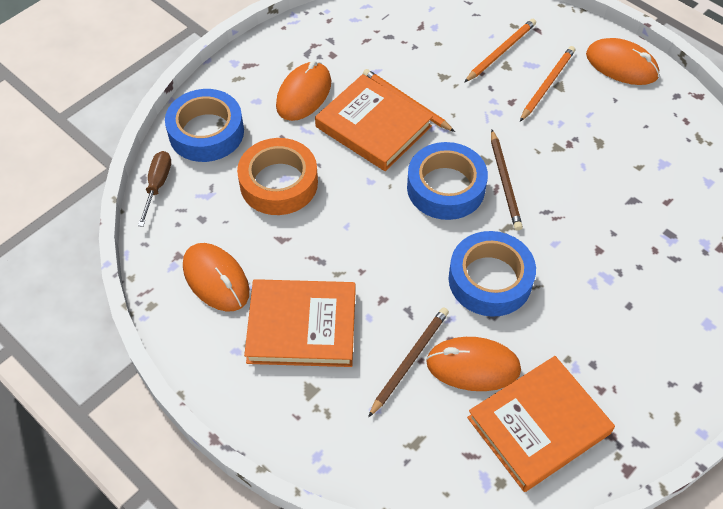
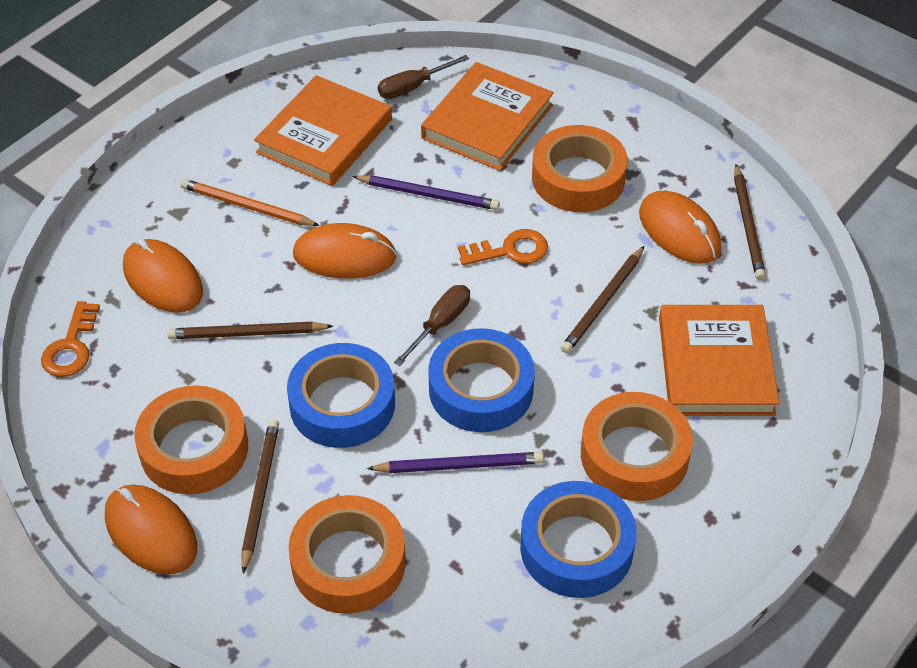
brown pencil: 2 -> 4
brown screwdriver: 1 -> 2
orange key: 0 -> 2
orange pencil: 3 -> 1
orange tape: 1 -> 4
purple pencil: 0 -> 2

